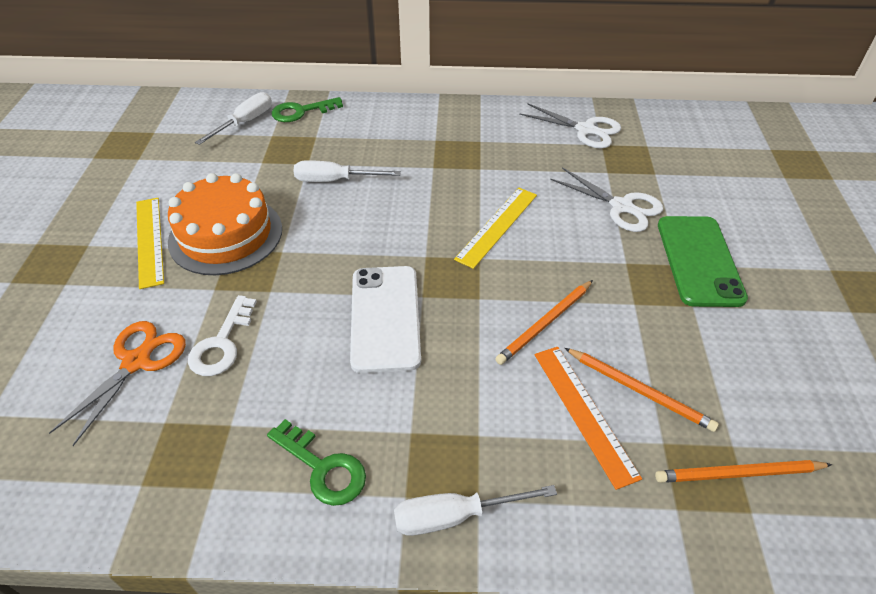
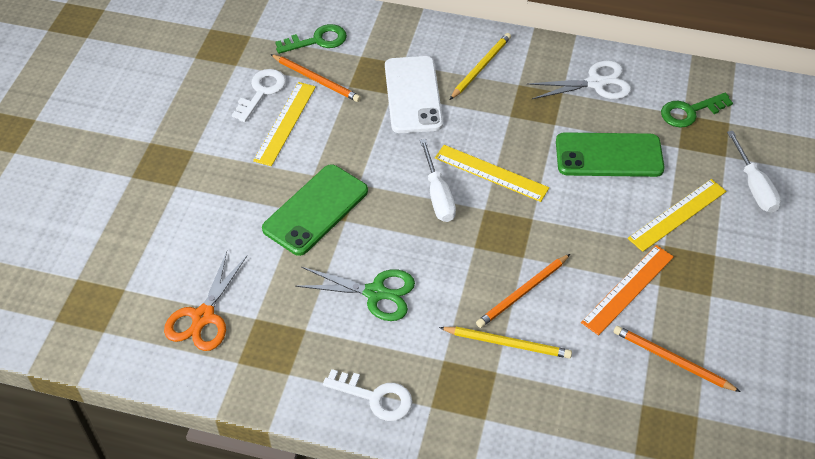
green phone: 1 -> 2
green scissors: 0 -> 1
orange cake: 1 -> 0
white key: 1 -> 2
white scissors: 2 -> 1
white screwdriver: 3 -> 2
yellow pencil: 0 -> 2
yellow ruler: 2 -> 3

